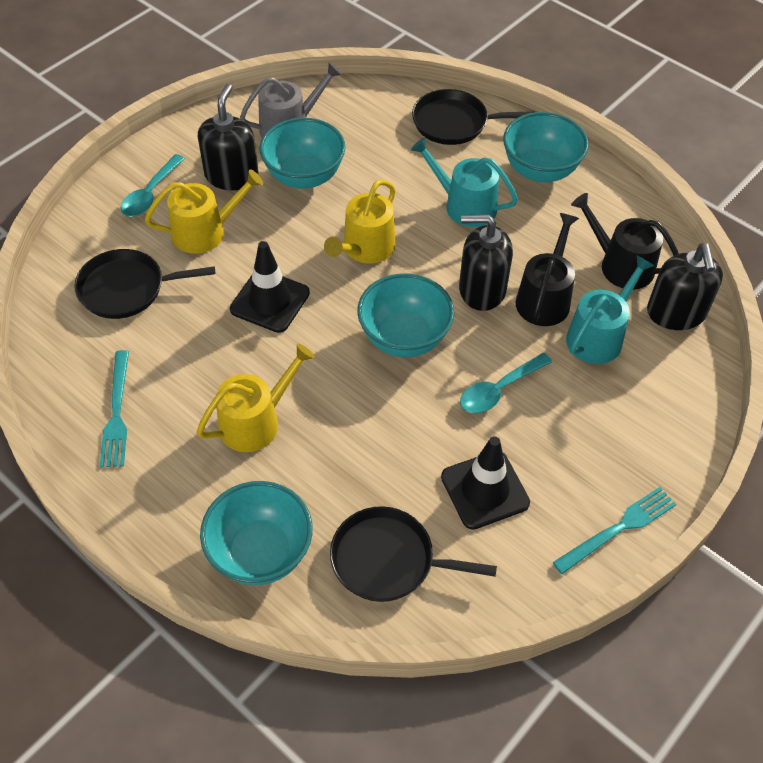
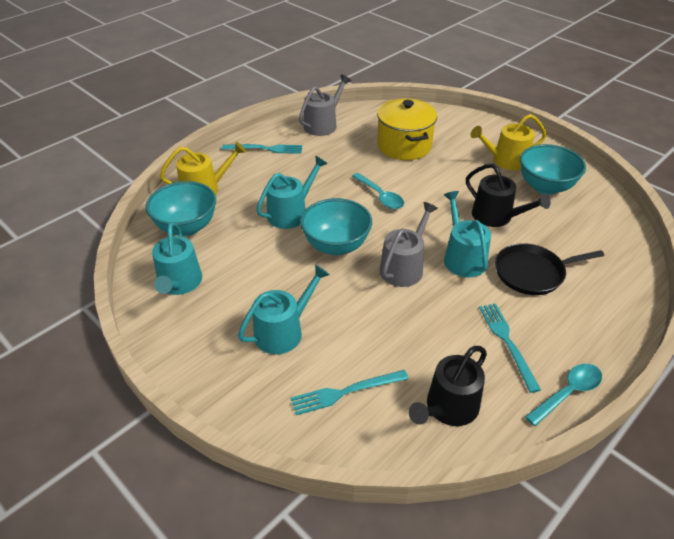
black pan: 3 -> 1
black soap dispenser: 3 -> 0
black traffic cone: 2 -> 0
grey watering can: 1 -> 2
turquoise bowl: 4 -> 3
turquoise fork: 2 -> 3
turquoise watering can: 2 -> 4
yellow pot: 0 -> 1
yellow watering can: 3 -> 2

